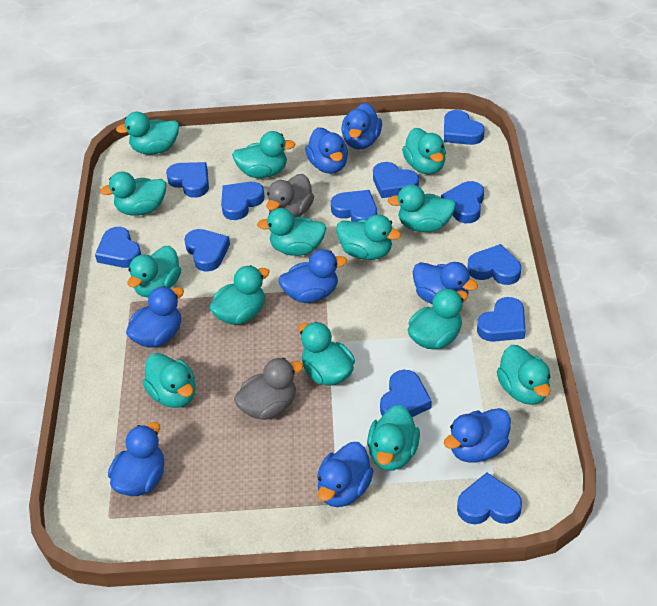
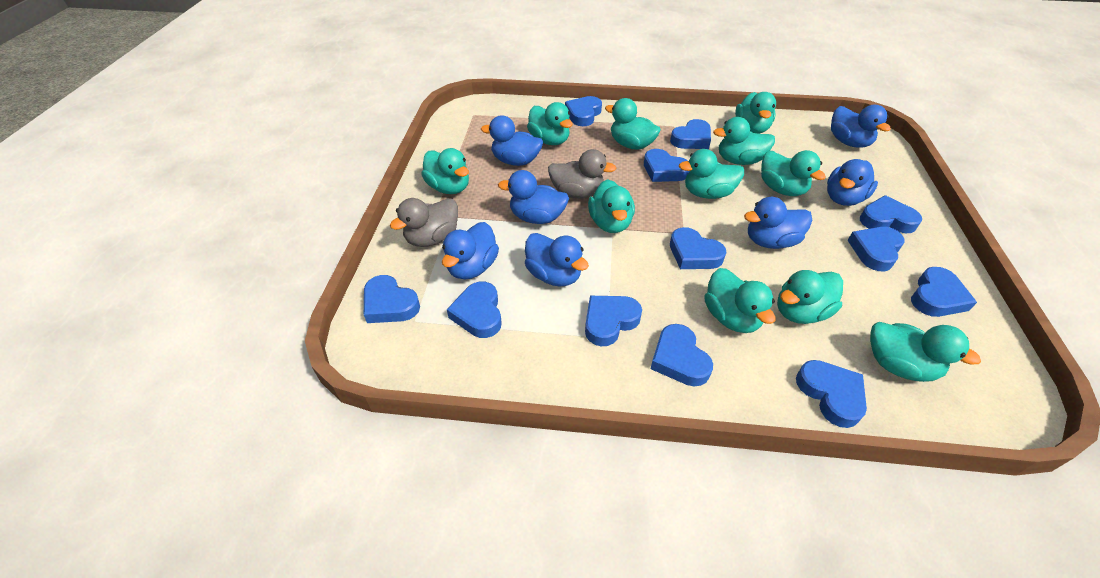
blue duck: 8 -> 7
turquoise duck: 14 -> 11

